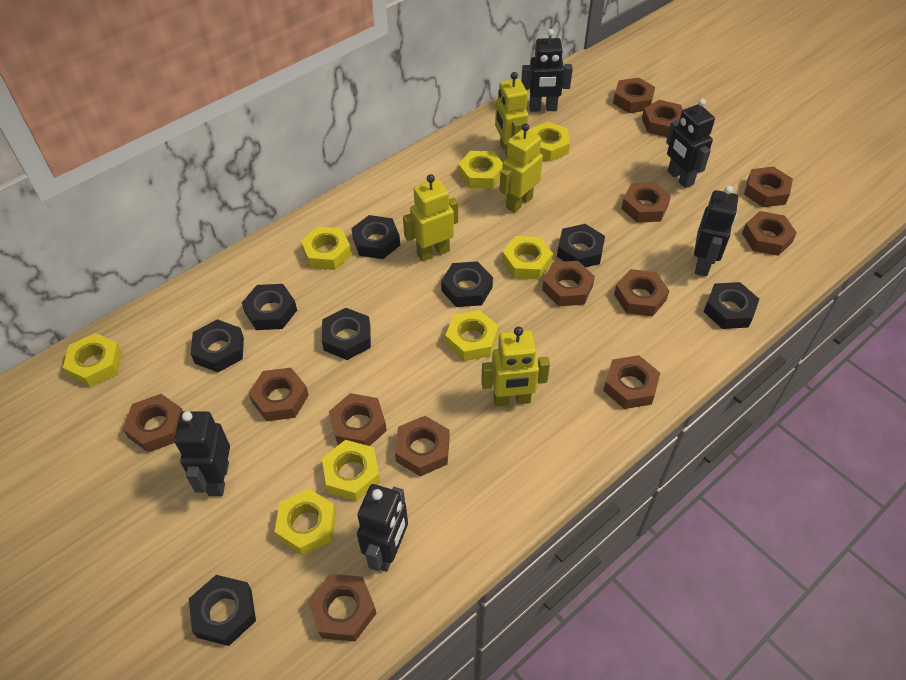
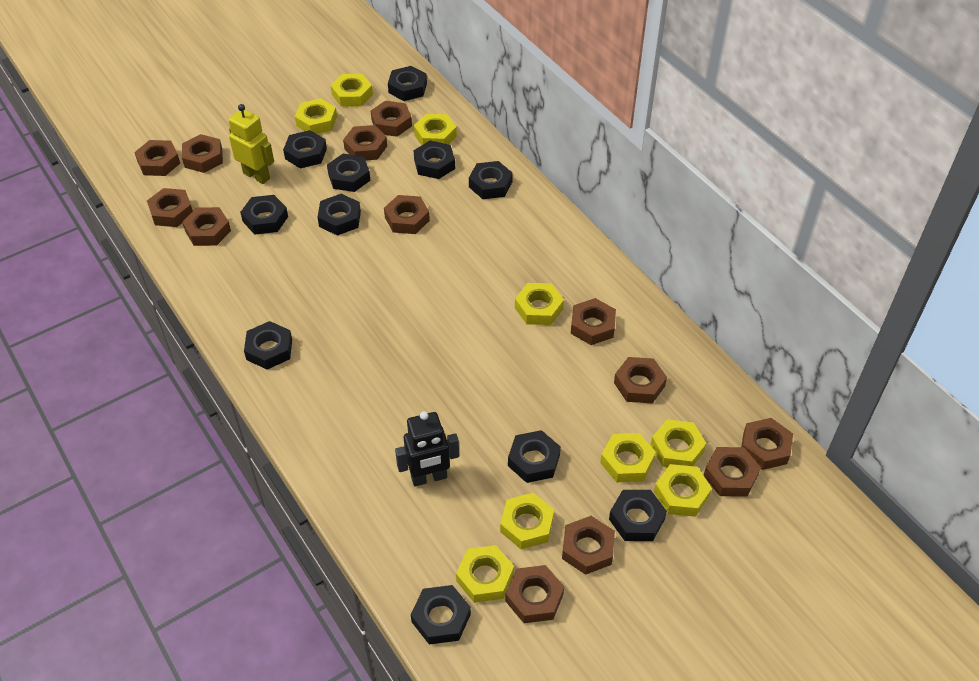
black nut: 8 -> 11
black robot: 5 -> 1
yellow nut: 8 -> 9
yellow robot: 4 -> 1

